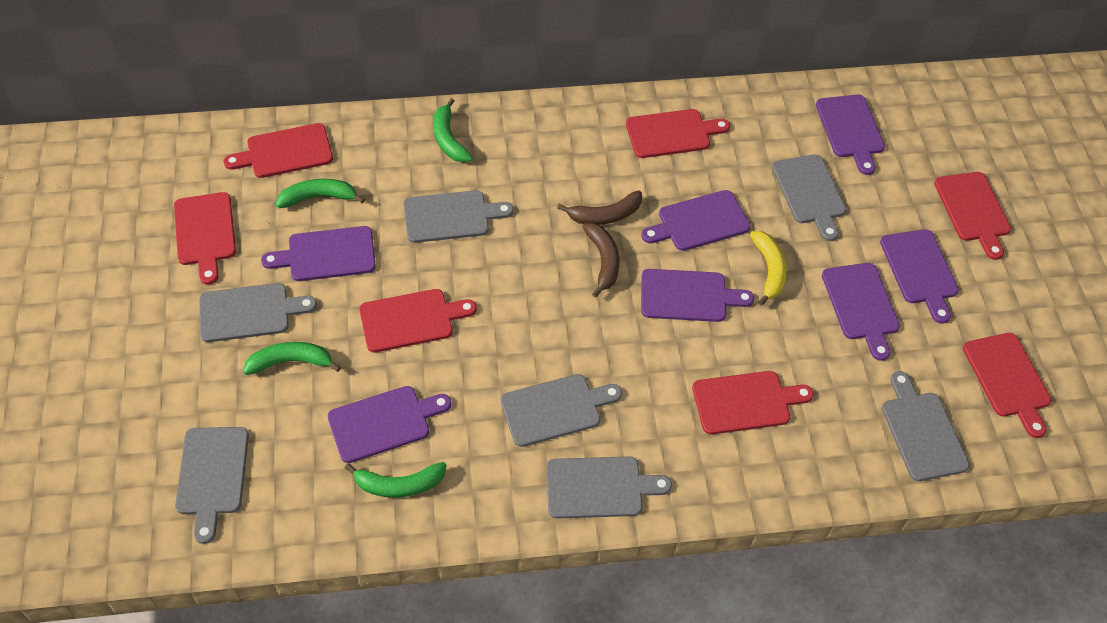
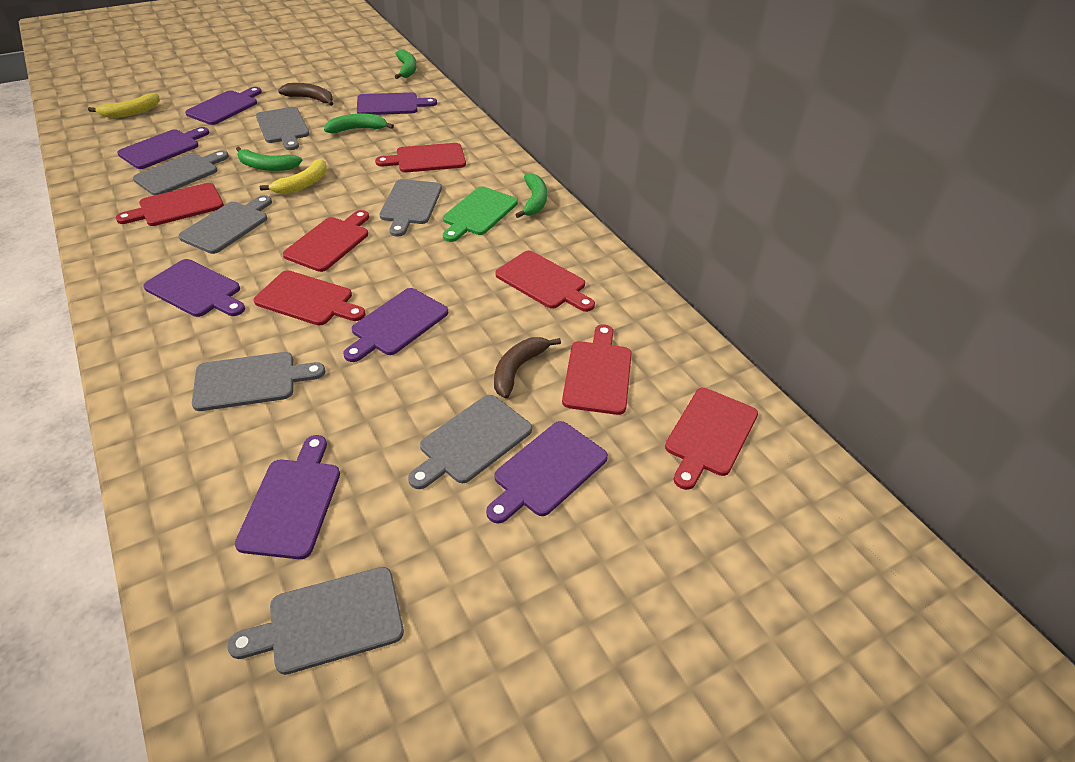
green cutting board: 0 -> 1
yellow banana: 1 -> 2

